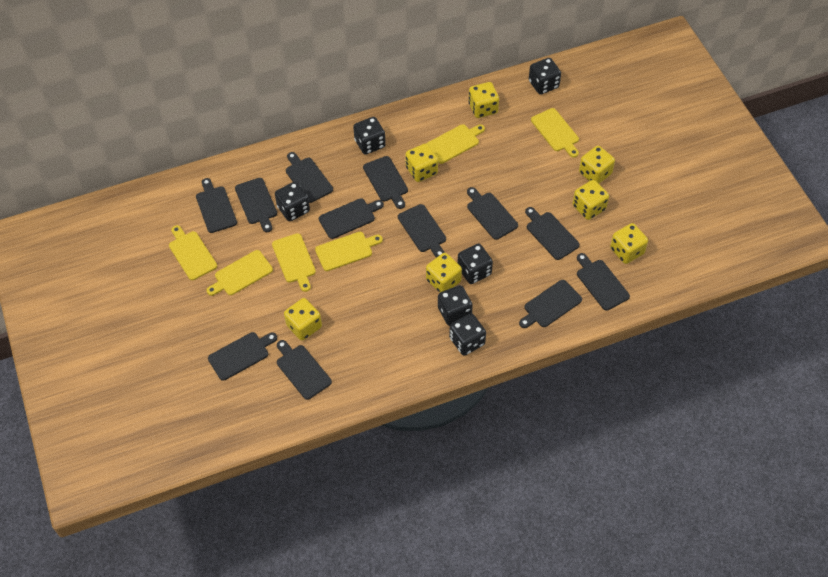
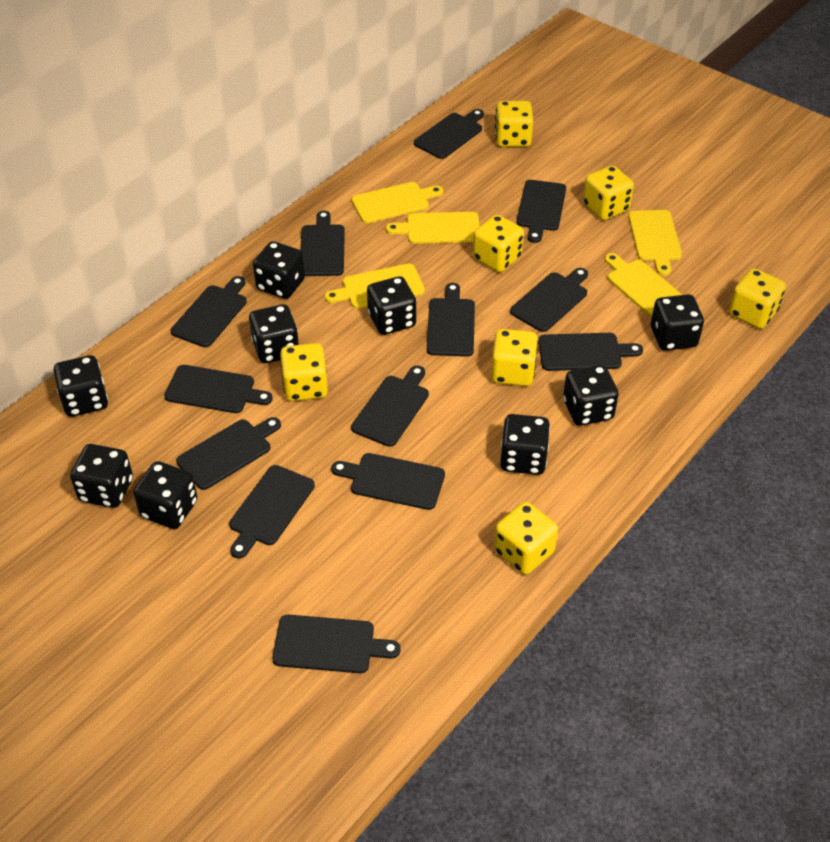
black cutting board: 12 -> 13
black dice: 6 -> 9
yellow cutting board: 6 -> 5

